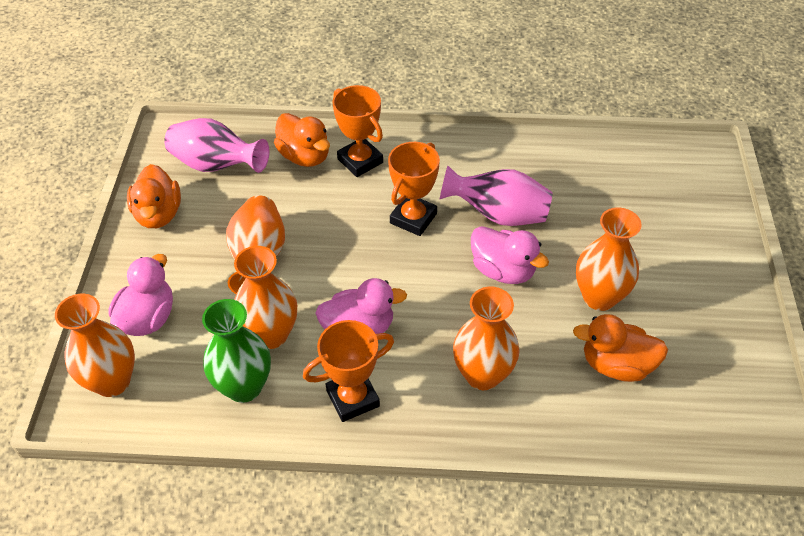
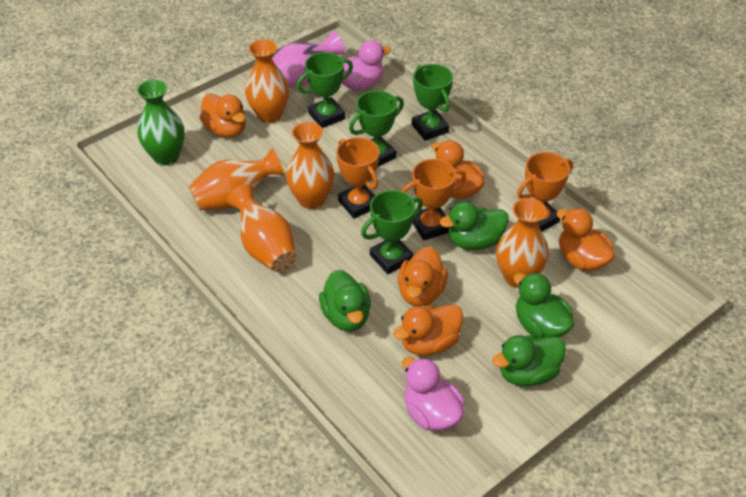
green duck: 0 -> 4
green trophy: 0 -> 4
orange duck: 3 -> 5
pink duck: 3 -> 2
pink vase: 2 -> 1

